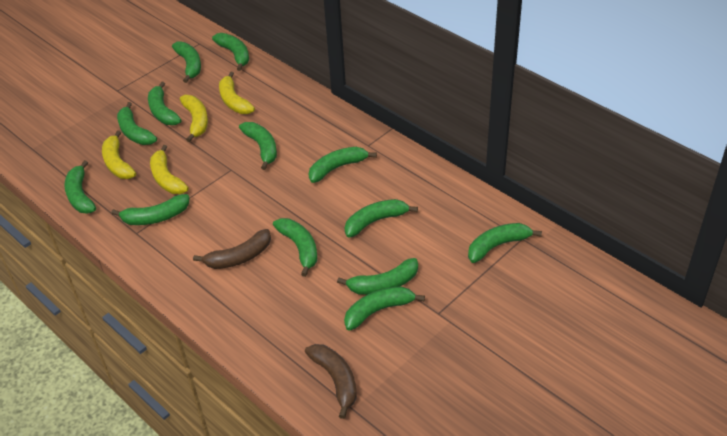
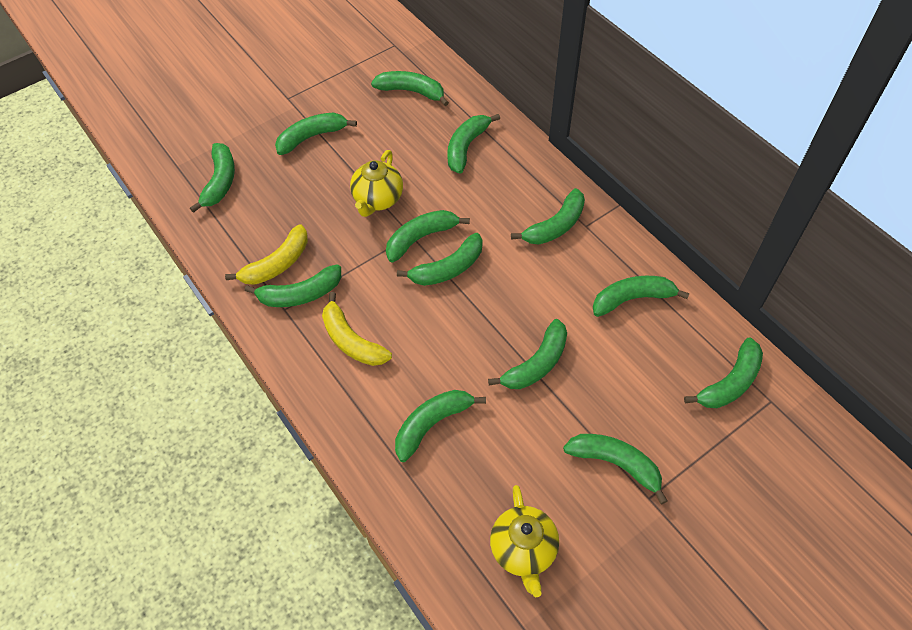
brown banana: 2 -> 0
yellow banana: 4 -> 2
yellow teapot: 0 -> 2

